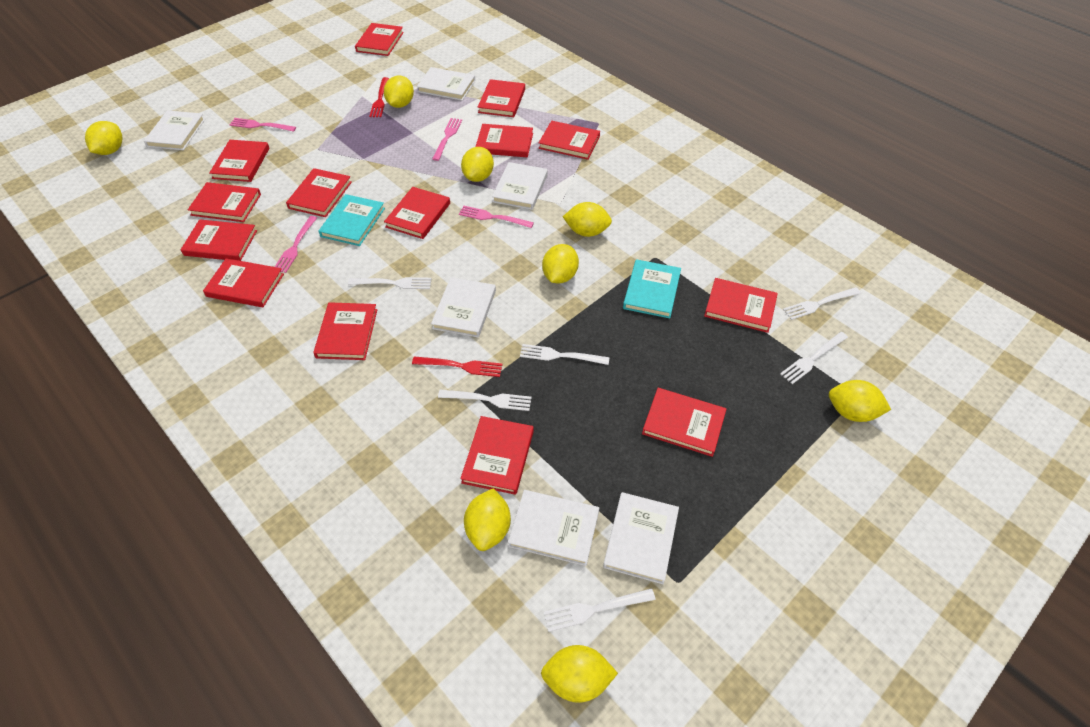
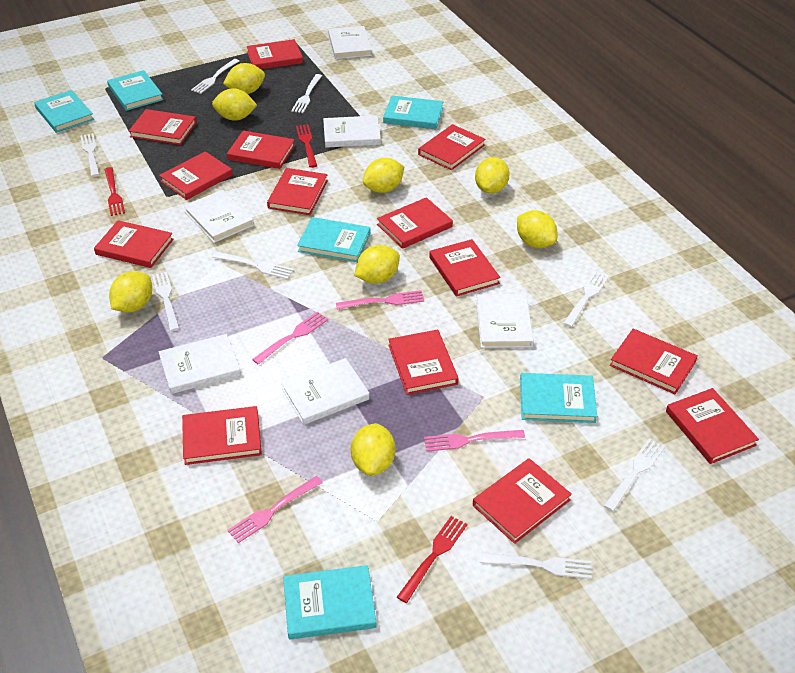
red fork: 2 -> 3
turquoise book: 2 -> 6
white fork: 6 -> 8

